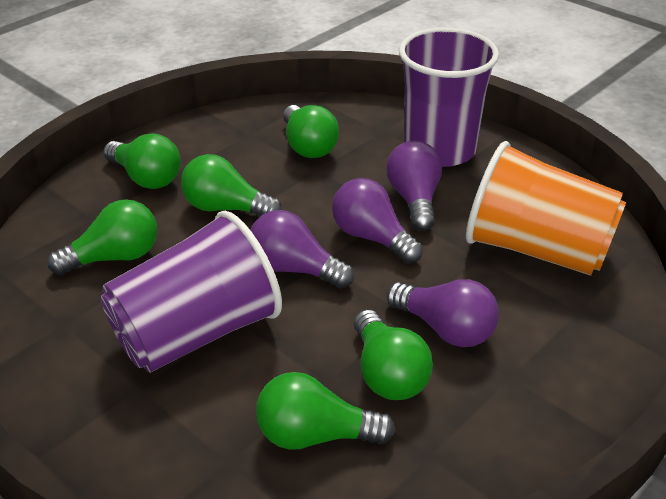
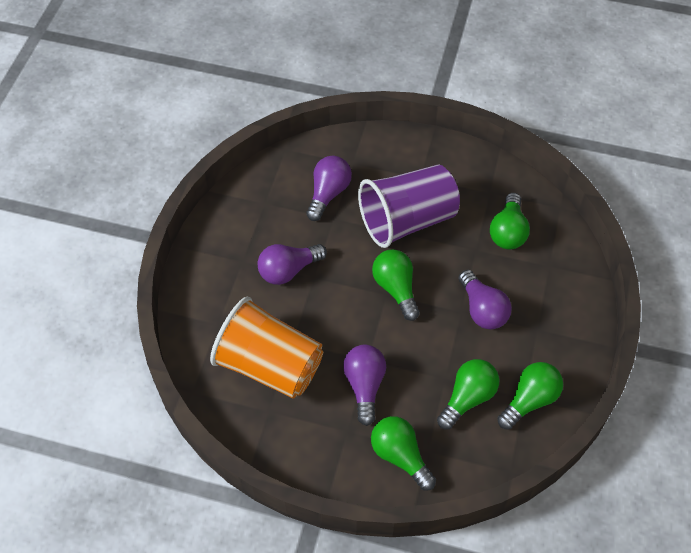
green light bulb: 6 -> 5
purple cup: 2 -> 1

